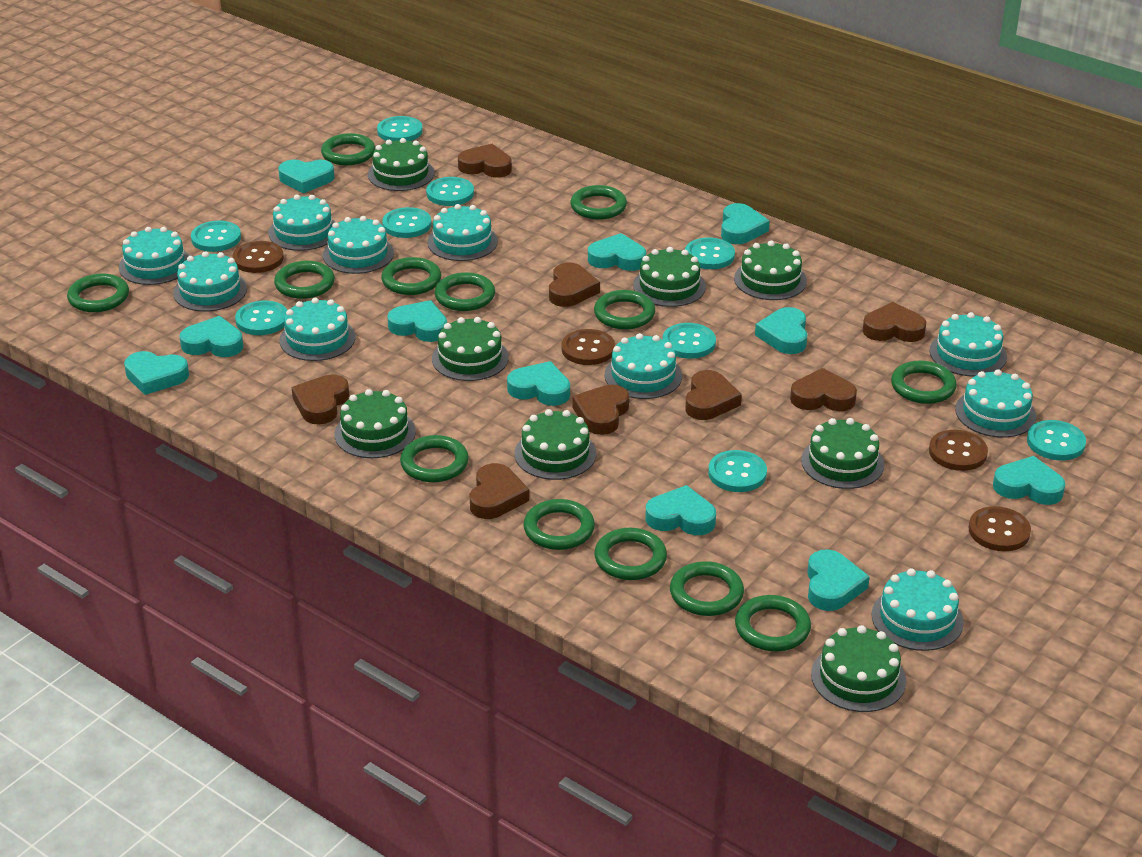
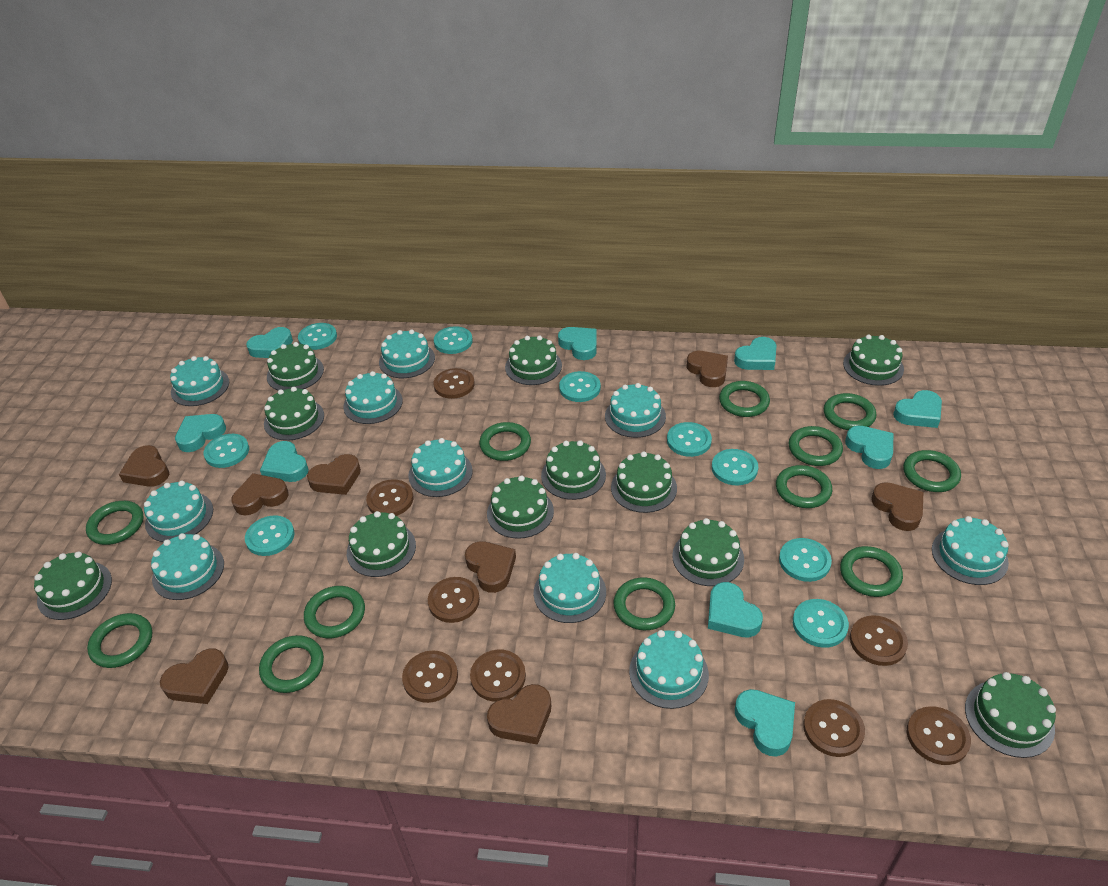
brown button: 4 -> 8
green cake: 8 -> 11
green ring: 13 -> 12
turquoise heart: 11 -> 9

